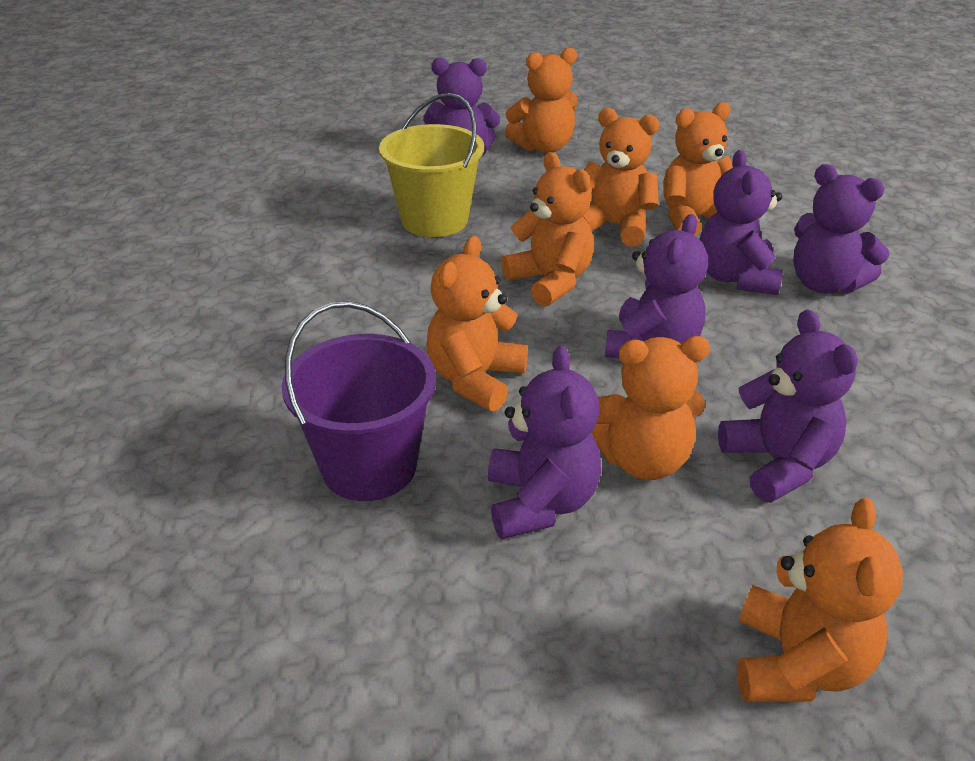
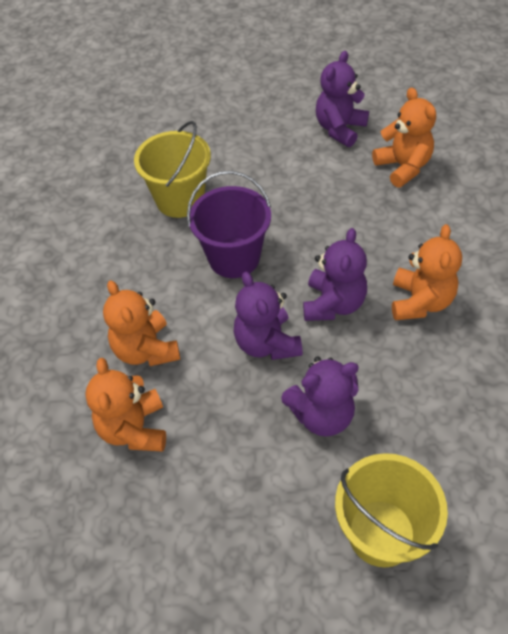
orange teddy bear: 7 -> 4
purple teddy bear: 6 -> 4
yellow bucket: 1 -> 2

